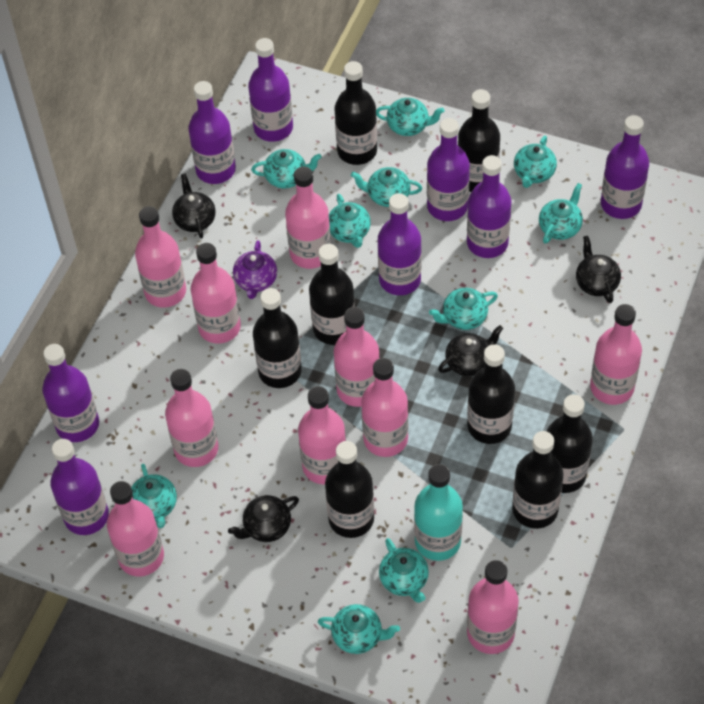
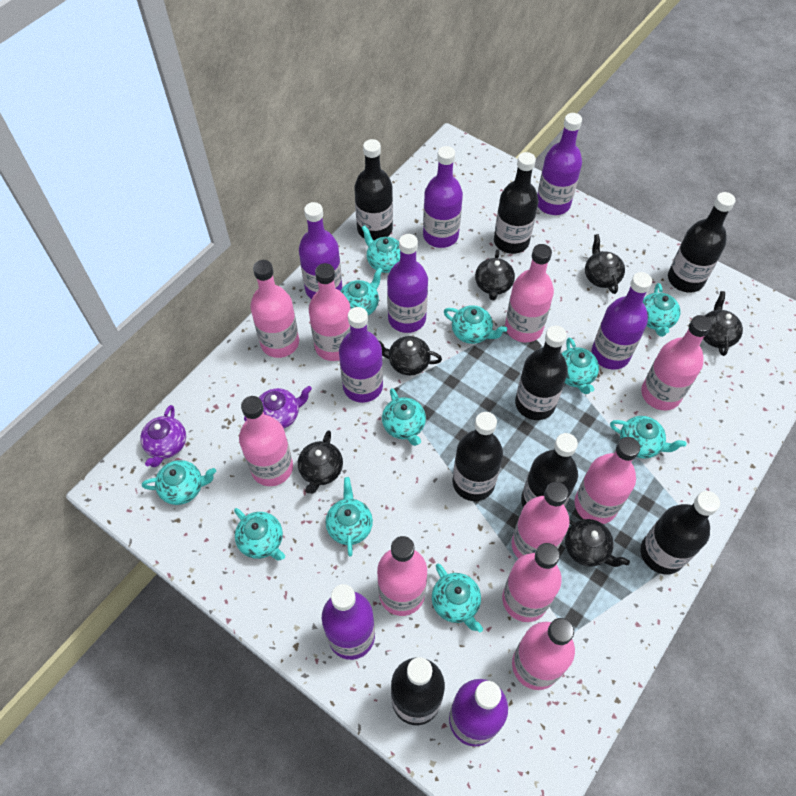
black teapot: 4 -> 6
purple teapot: 1 -> 2
turquoise bottle: 1 -> 0
turquoise teapot: 10 -> 11

